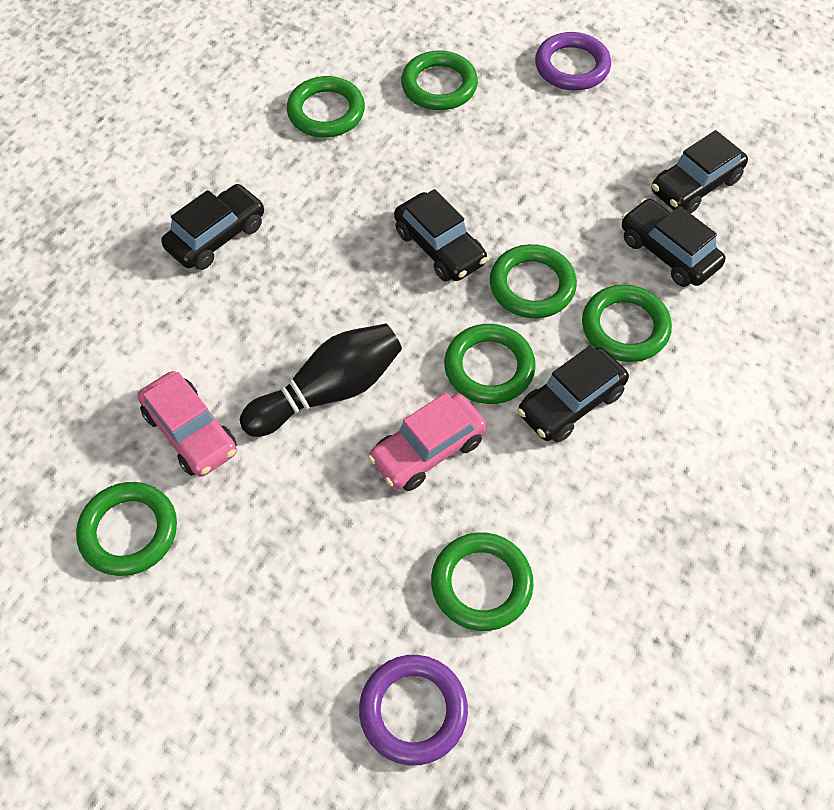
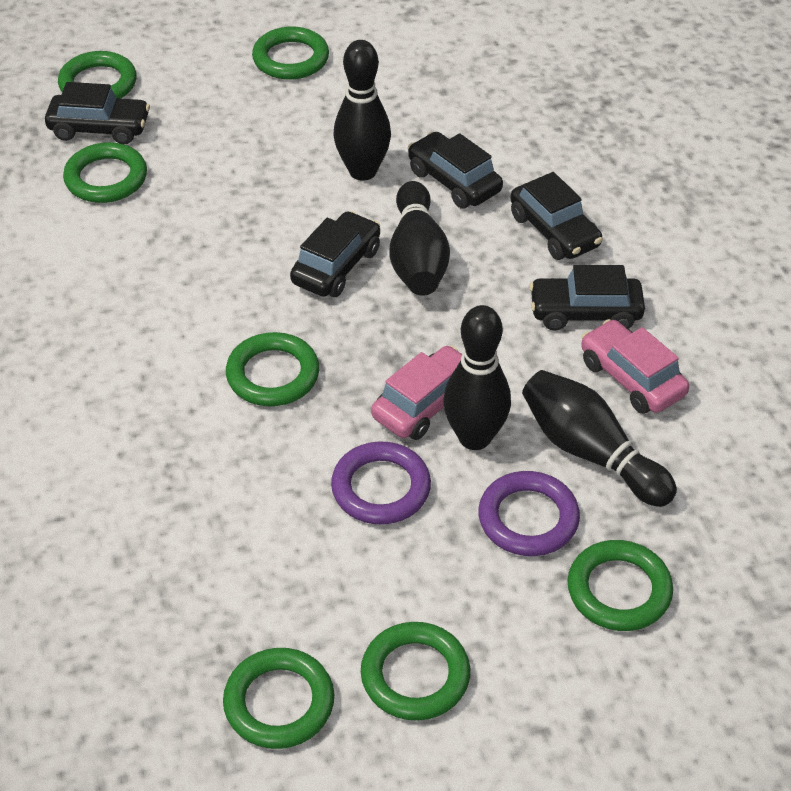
black bowling pin: 1 -> 4

